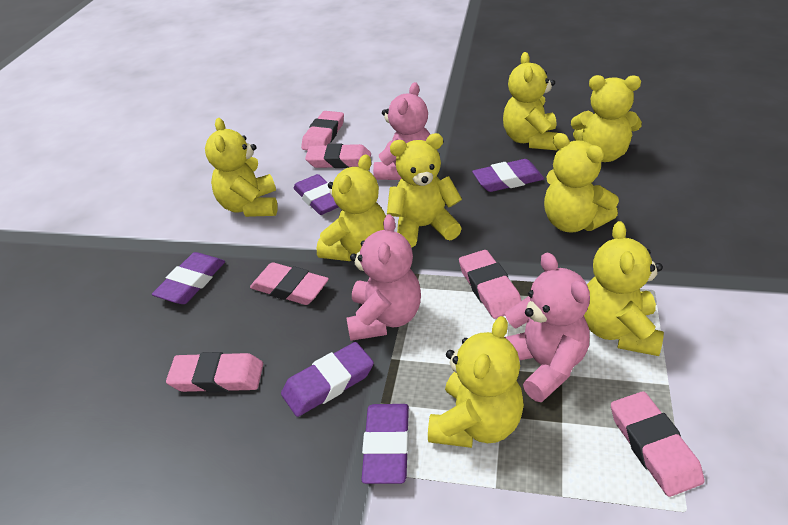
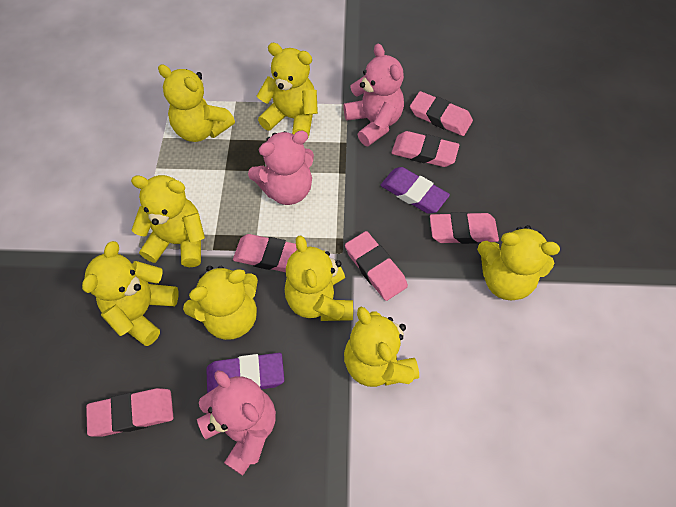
purple eraser: 5 -> 2

